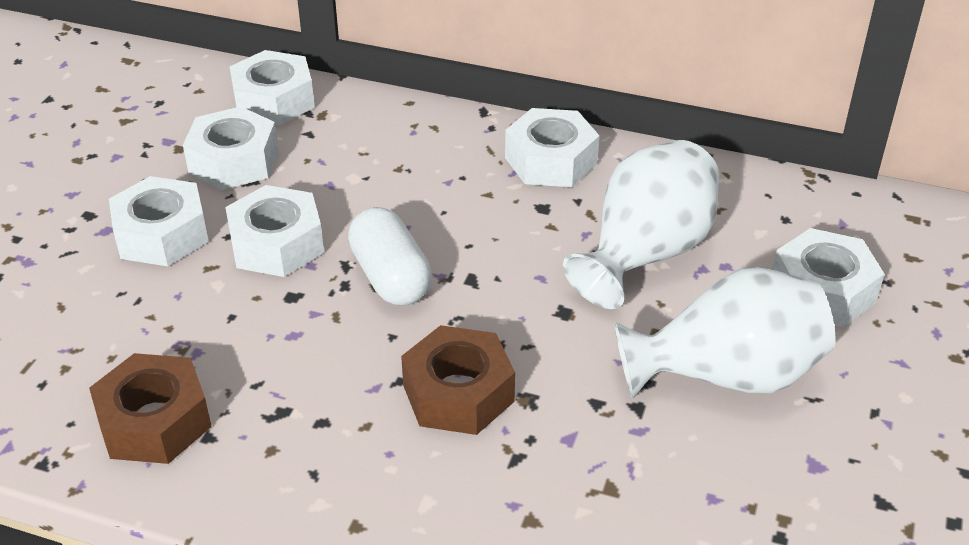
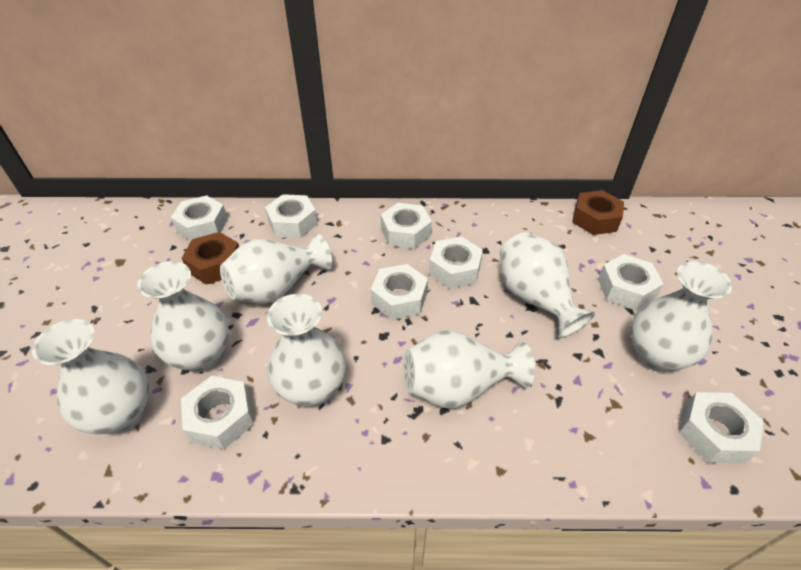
white capsule: 1 -> 0
white nut: 6 -> 8
white vase: 2 -> 7

